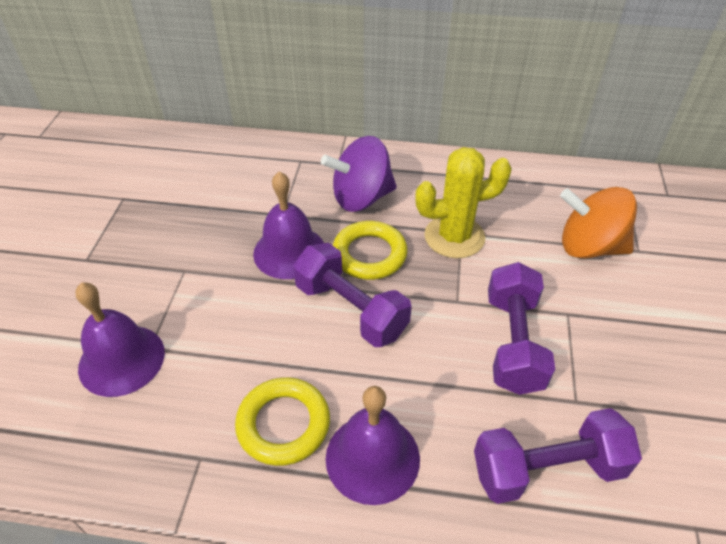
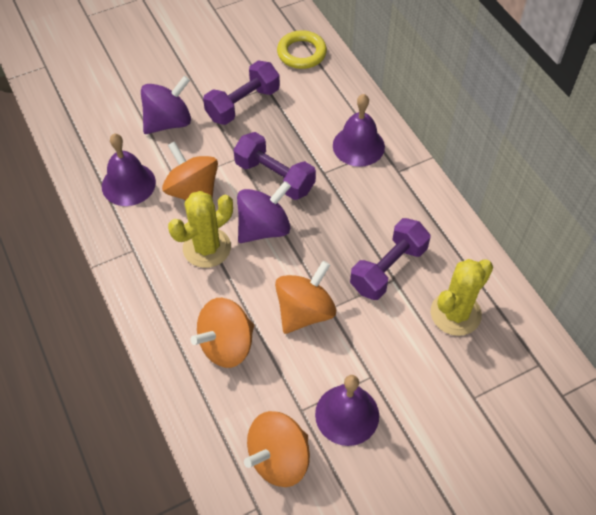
orange spinning top: 1 -> 4
purple spinning top: 1 -> 2
yellow cactus: 1 -> 2
yellow ring: 2 -> 1

